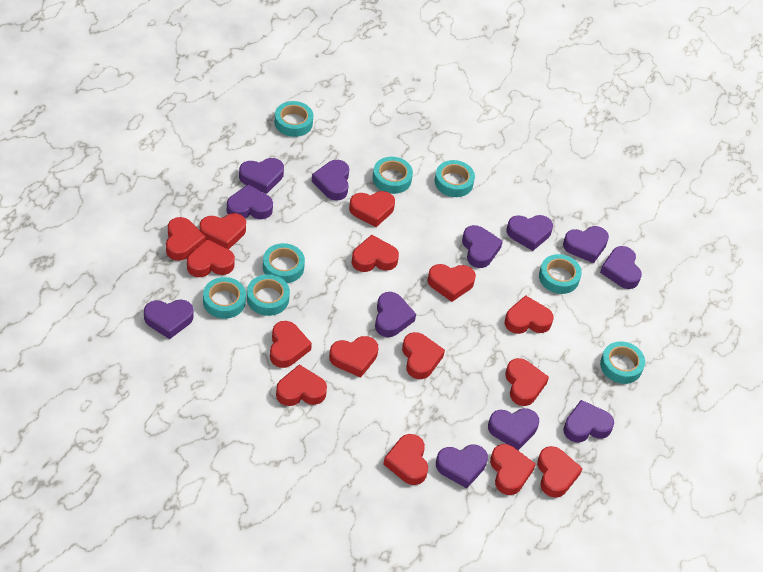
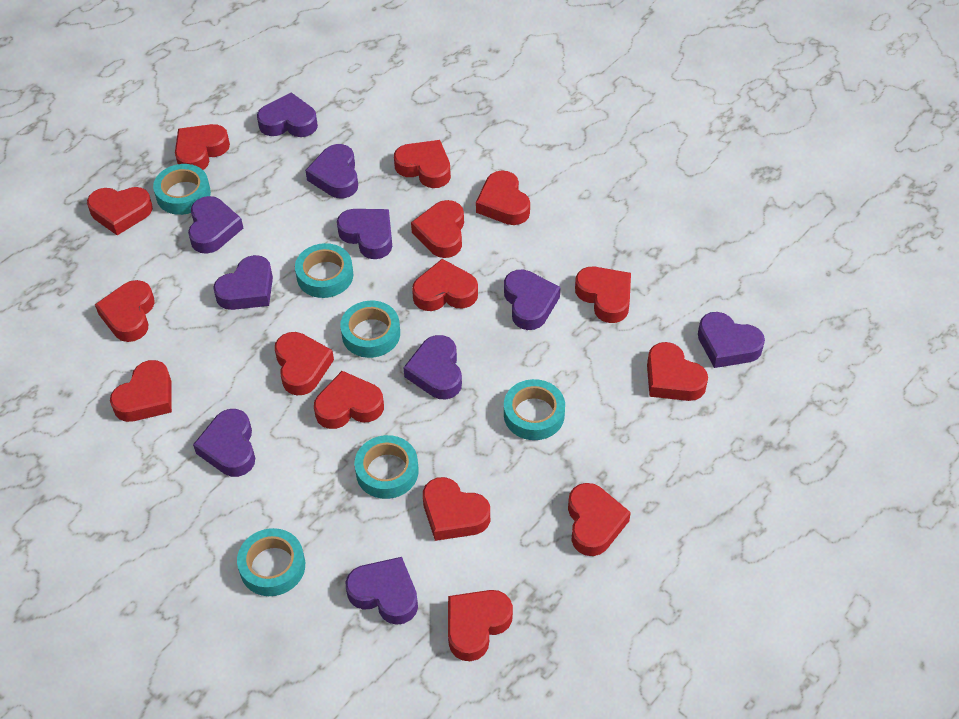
purple heart: 12 -> 10
turquoise tape: 8 -> 6

